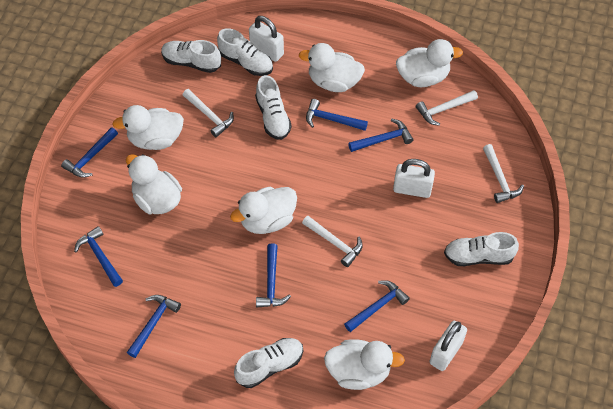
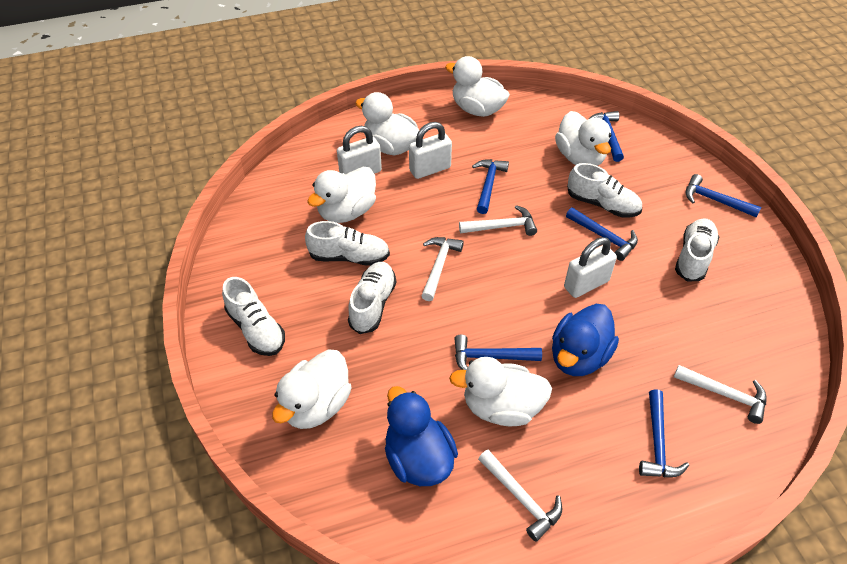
blue duck: 0 -> 2
blue hammer: 7 -> 6

